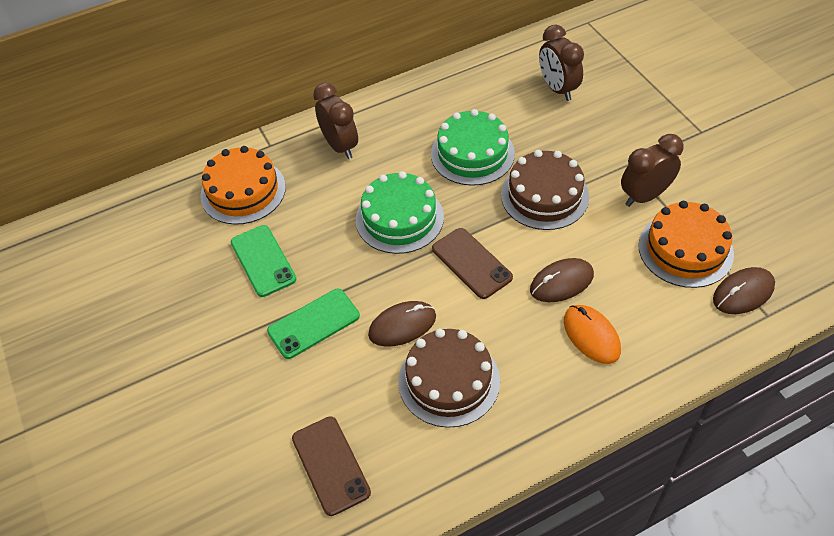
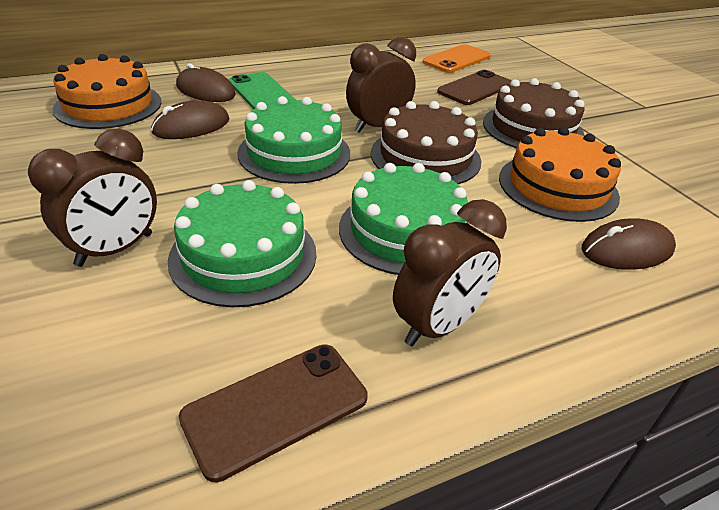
green cake: 2 -> 3
green phone: 2 -> 1
orange mouse: 1 -> 0
orange phone: 0 -> 1

